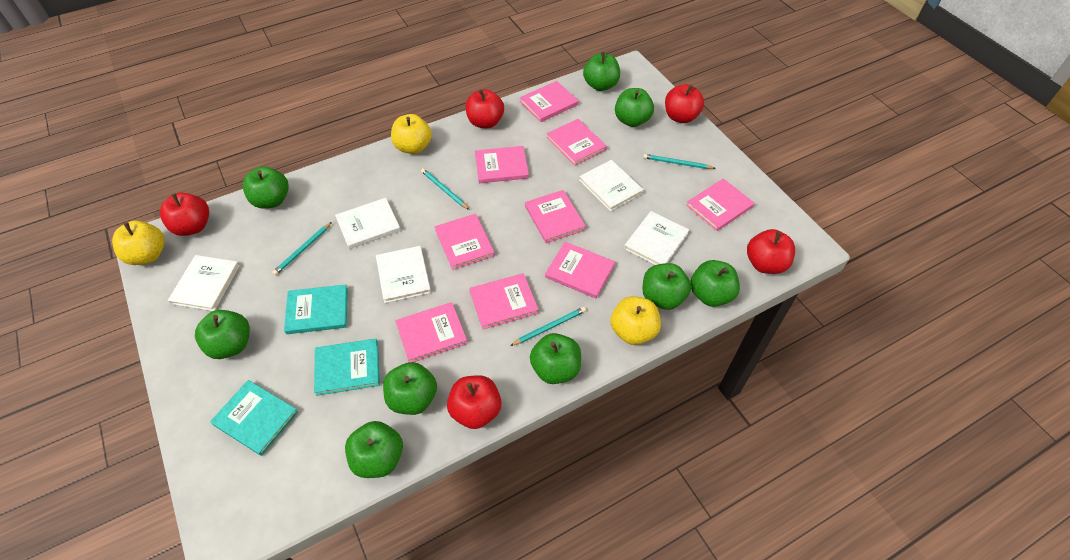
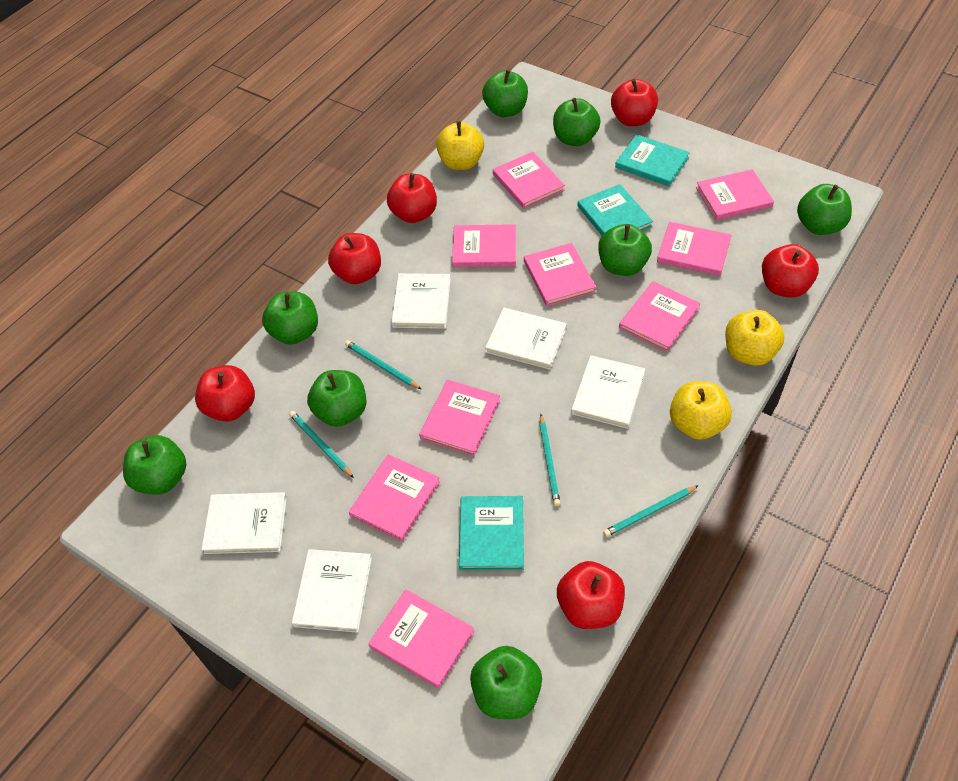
green apple: 9 -> 8
red apple: 5 -> 6

